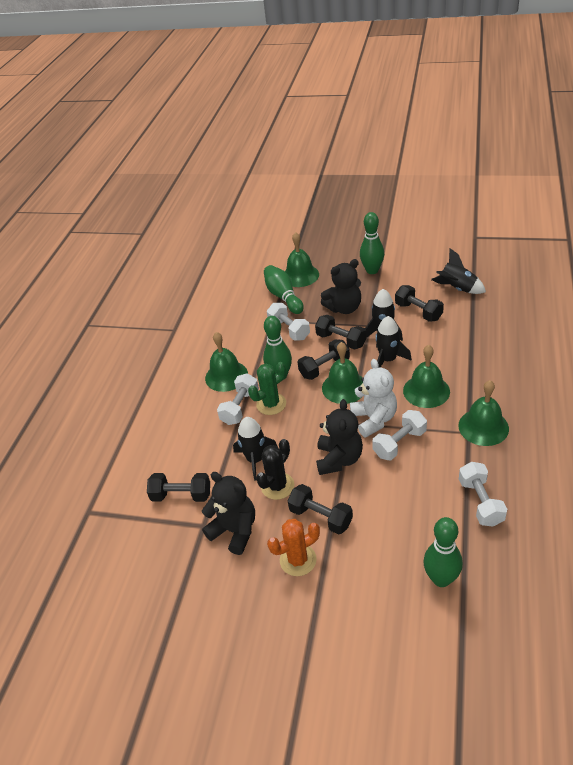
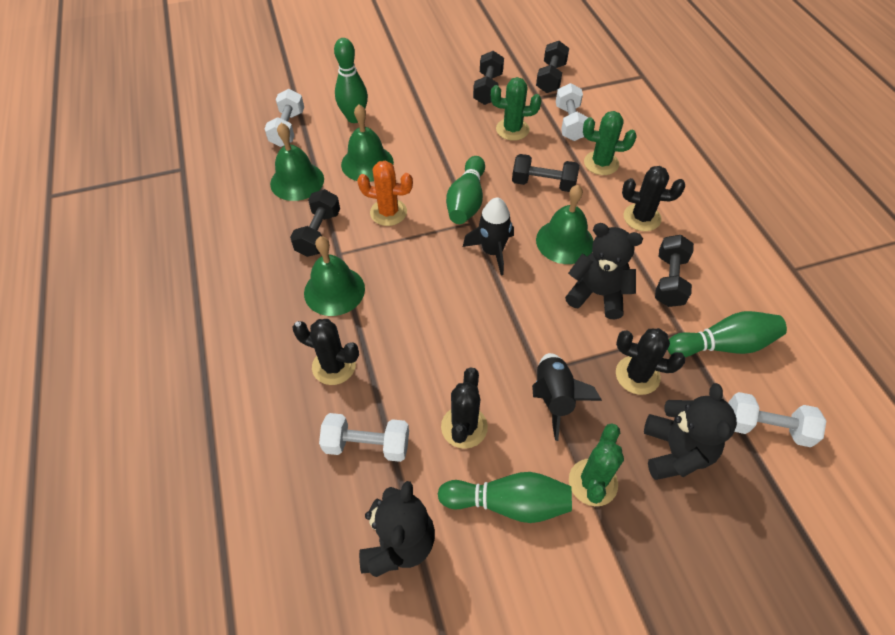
black cactus: 1 -> 4
black rocket: 4 -> 2
green bell: 5 -> 4
green cactus: 1 -> 3
white teddy bear: 1 -> 0

